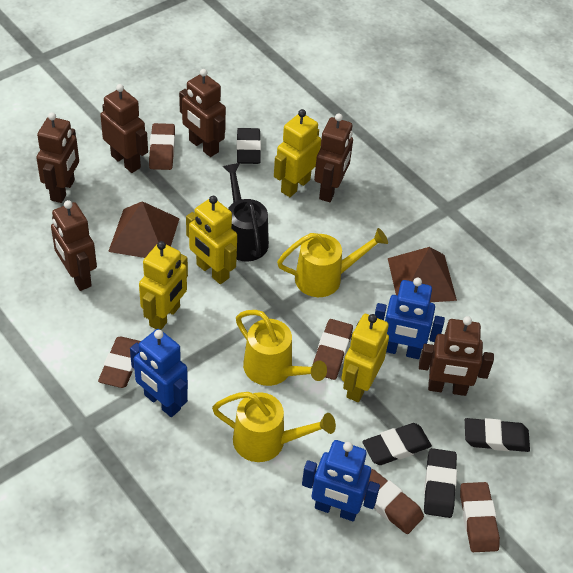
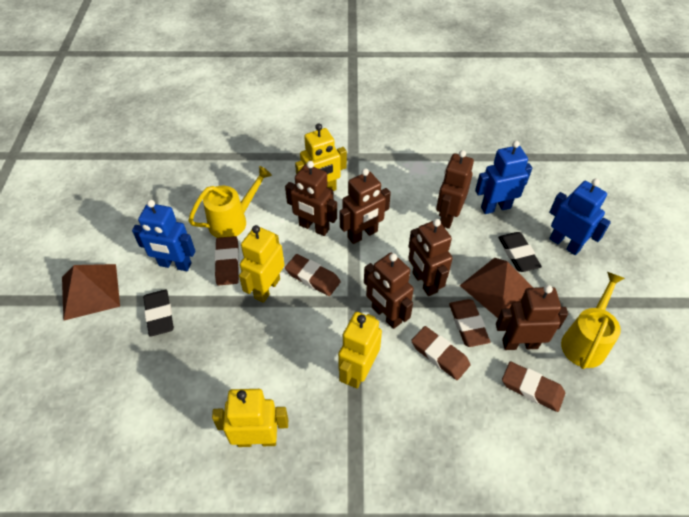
black eraser: 4 -> 2
black watering can: 1 -> 0
yellow watering can: 3 -> 2

